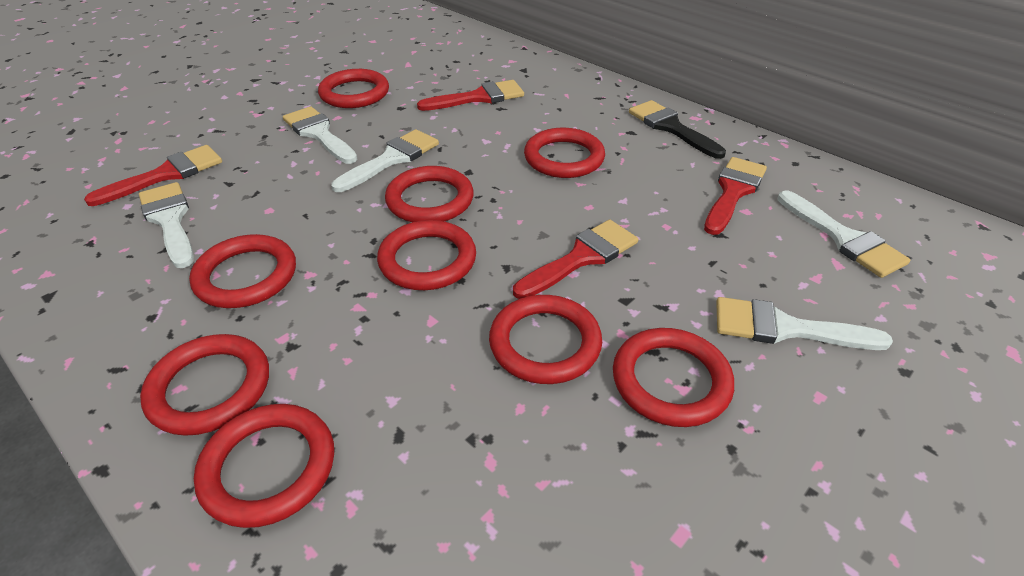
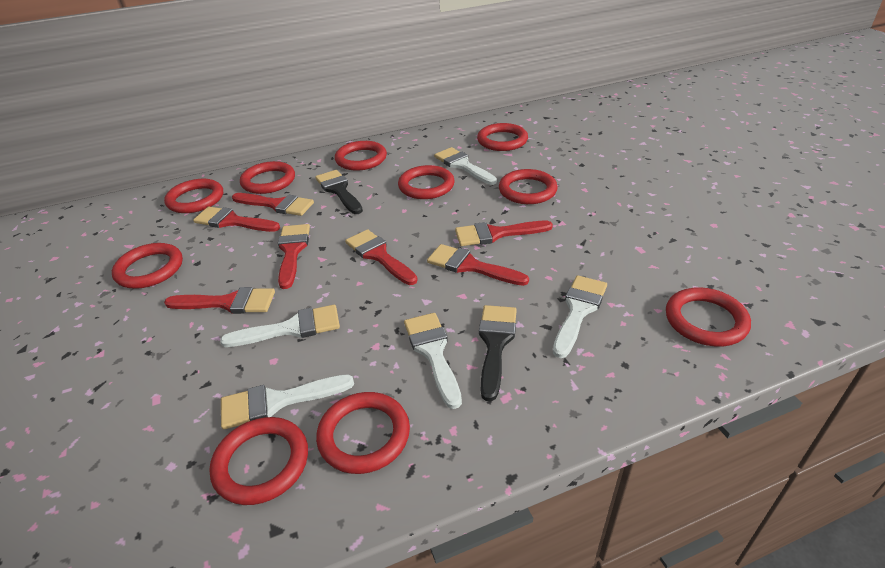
black brush: 1 -> 2
red brush: 4 -> 7
red ring: 9 -> 10

